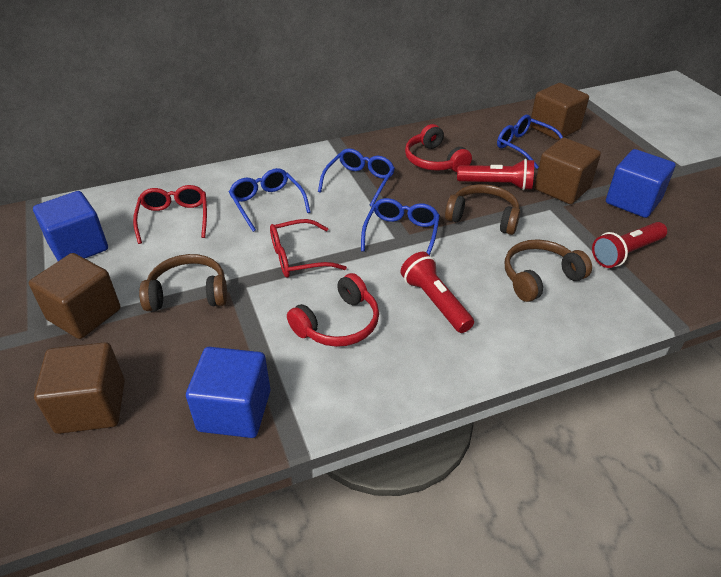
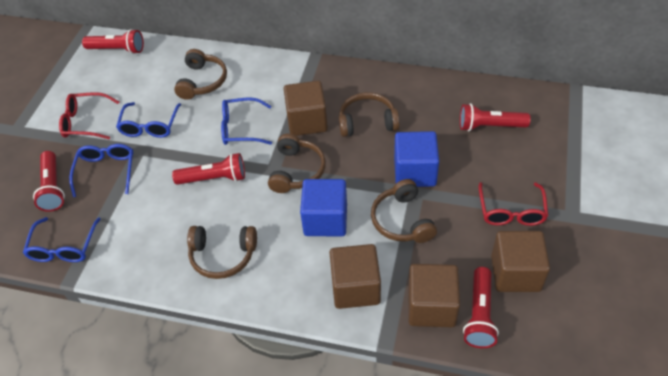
blue cube: 3 -> 2
brown headphones: 3 -> 5
red flashlight: 3 -> 5
red headphones: 2 -> 0

